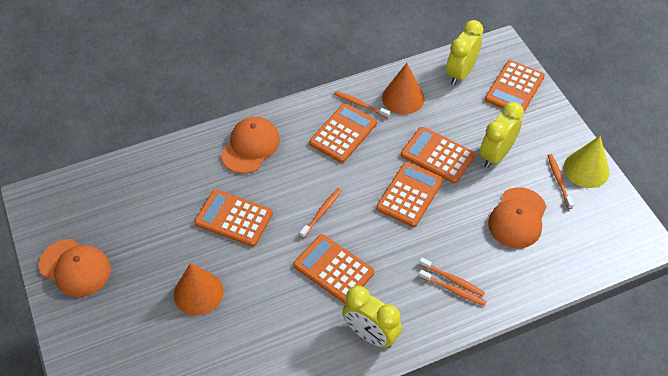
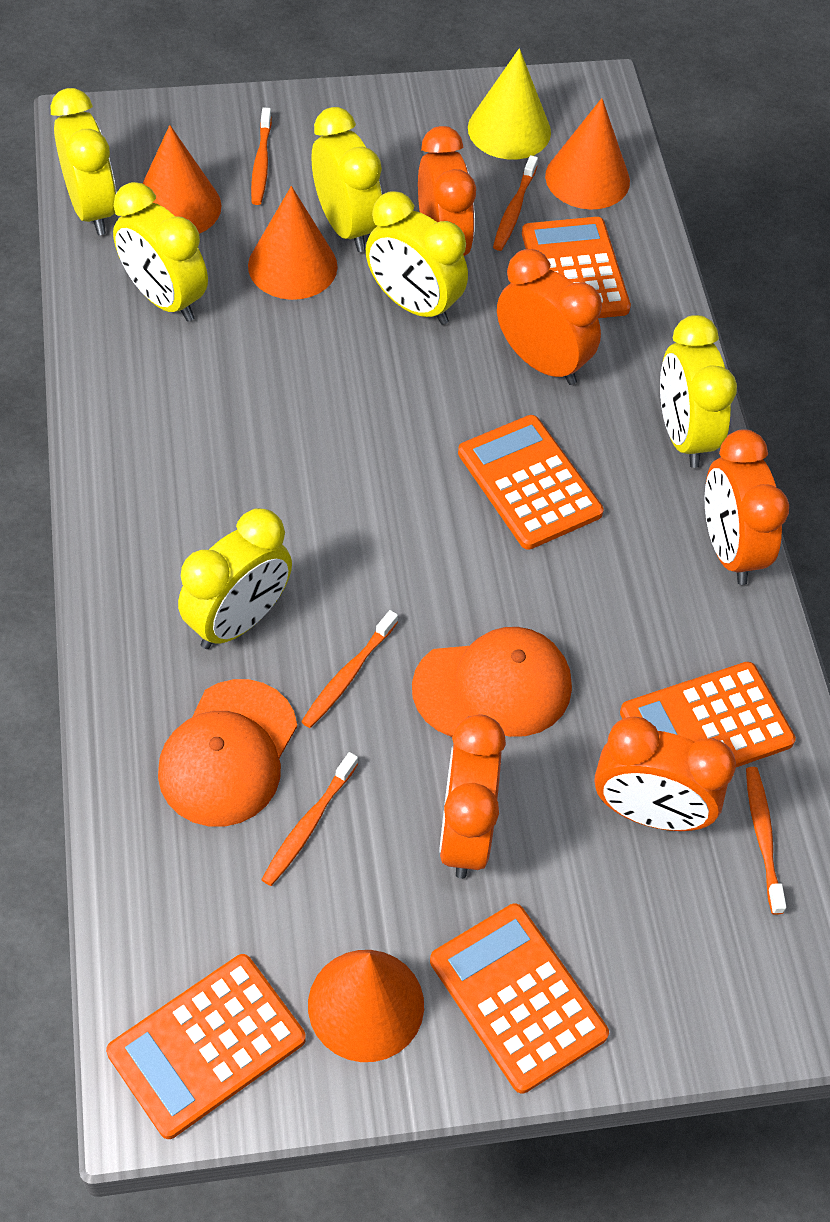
orange calculator: 6 -> 5
orange cap: 3 -> 2
orange clock: 0 -> 5
orange cone: 2 -> 4
yellow clock: 3 -> 6

